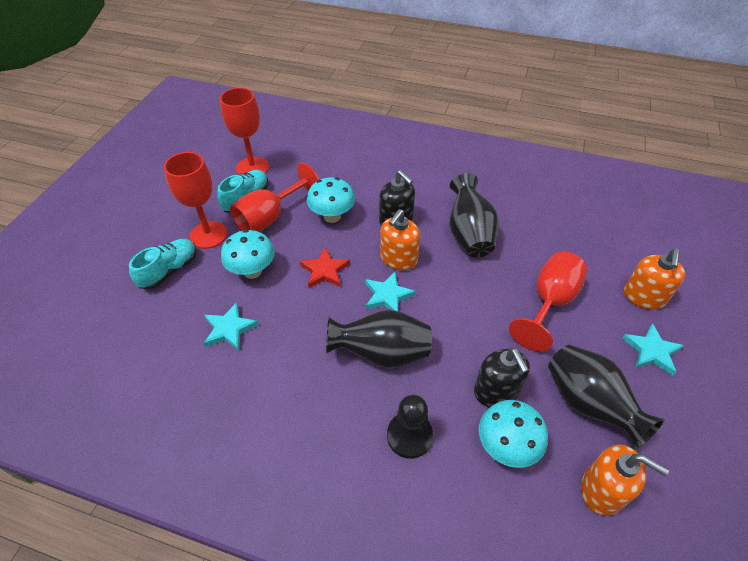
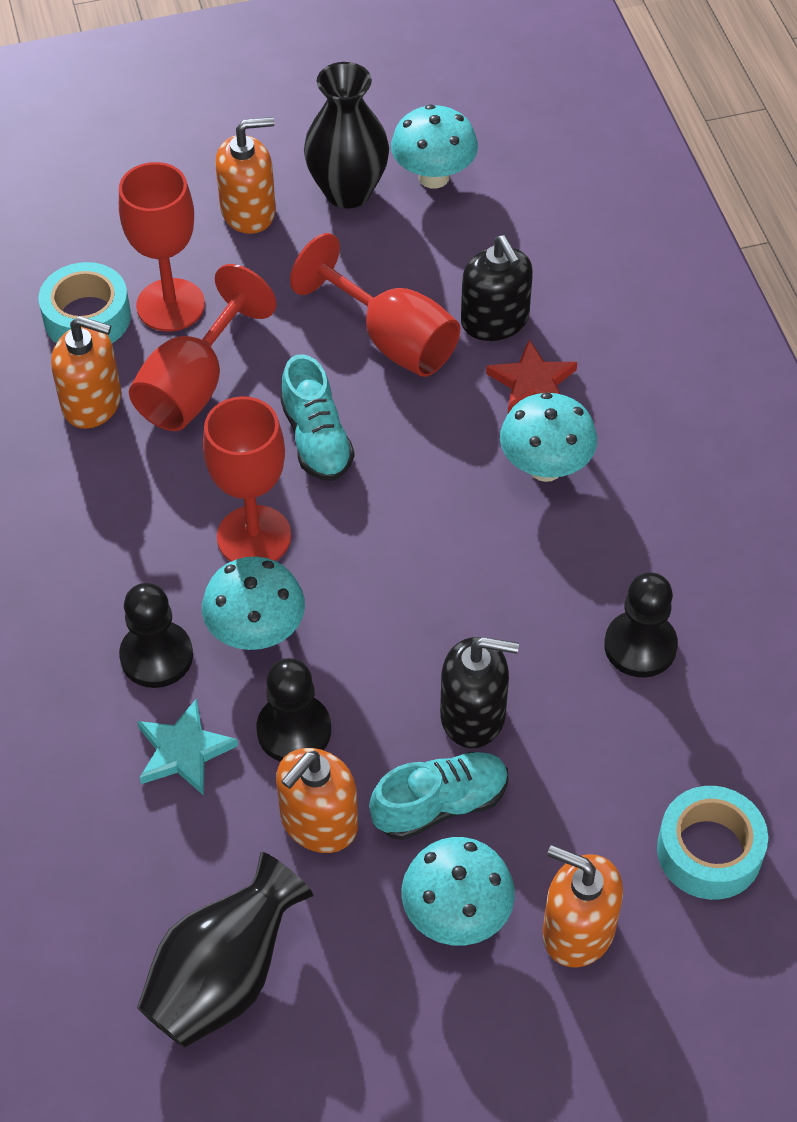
black pawn: 1 -> 3
black vase: 3 -> 2
orange soap dispenser: 3 -> 4
turquoise mushroom: 3 -> 4
turquoise star: 3 -> 1
turquoise tape: 0 -> 2

